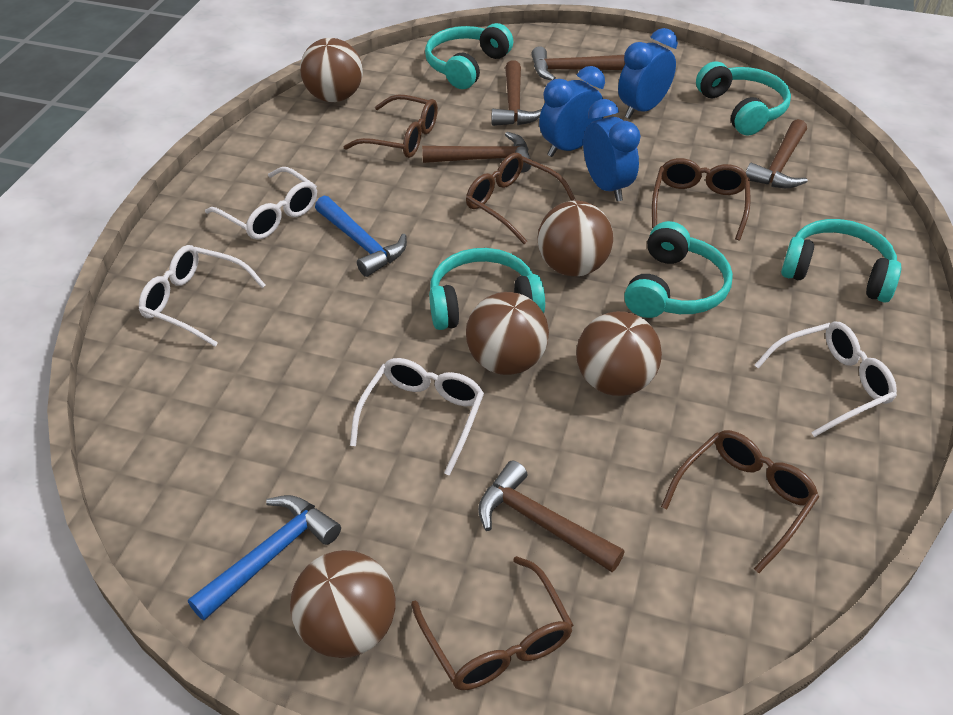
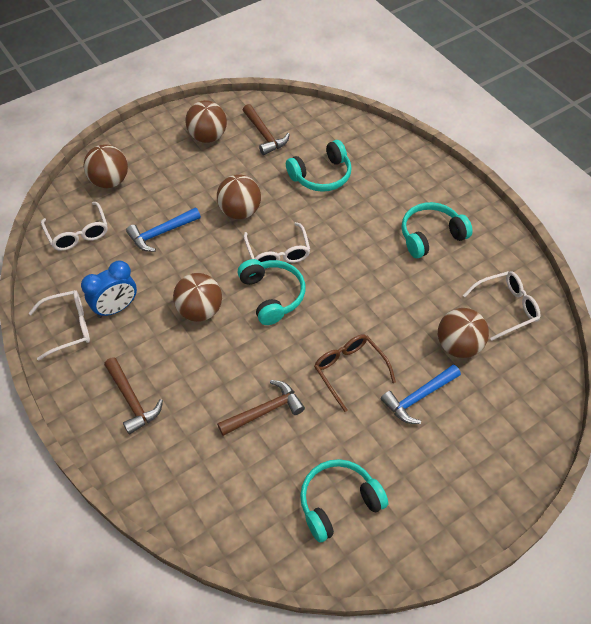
blue clock: 3 -> 1
brown glasses: 5 -> 1
brown hammer: 5 -> 3
turquoise headphones: 5 -> 4

